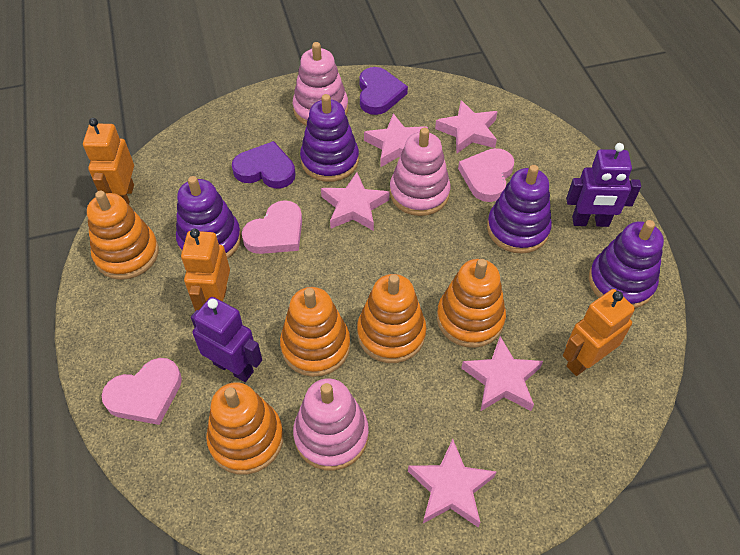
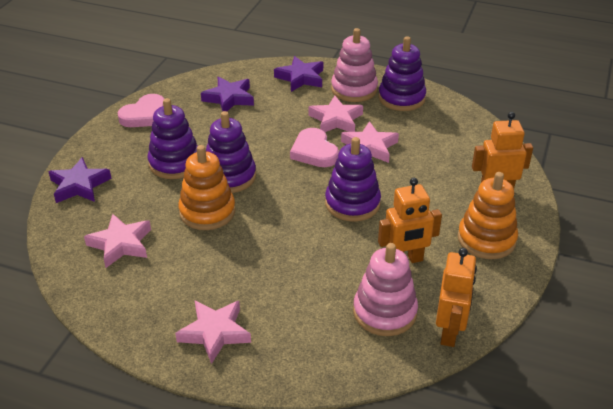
orange stacking toy: 5 -> 2
pink heart: 3 -> 2
pink stacking toy: 3 -> 2
pink star: 5 -> 4
purple heart: 2 -> 0
purple robot: 2 -> 0
purple star: 0 -> 3

